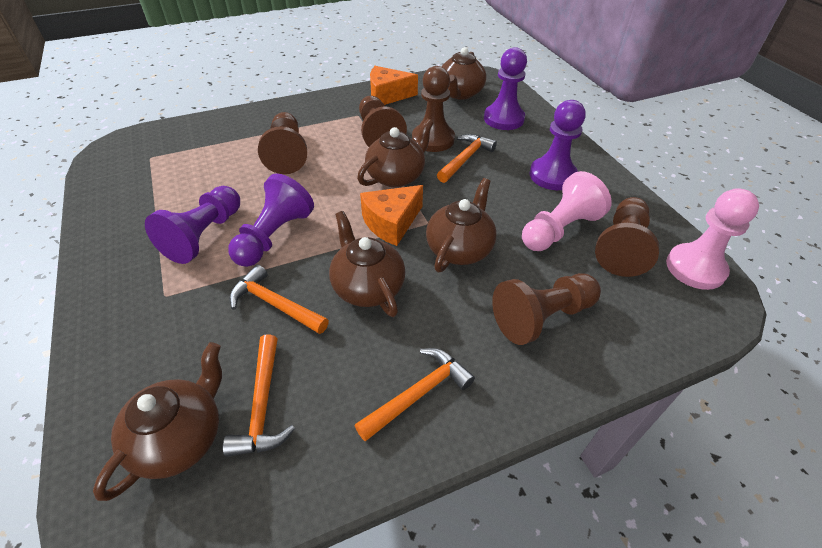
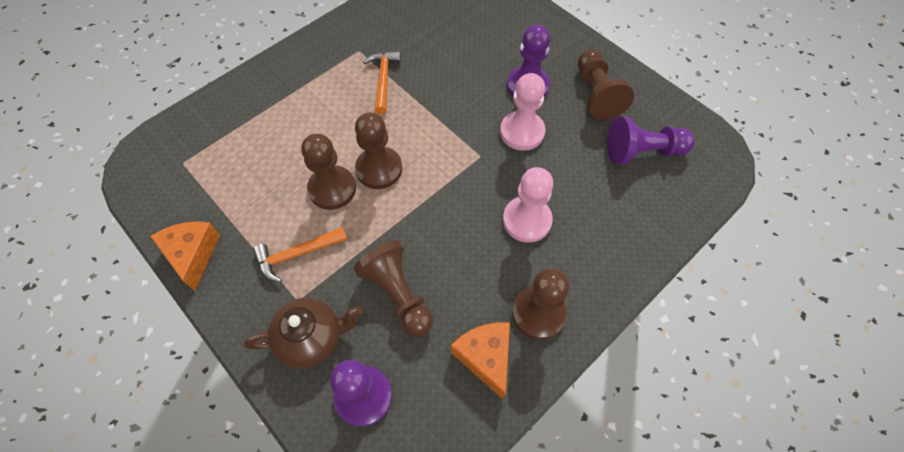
brown teapot: 5 -> 1
orange hammer: 4 -> 2
purple pawn: 4 -> 3

